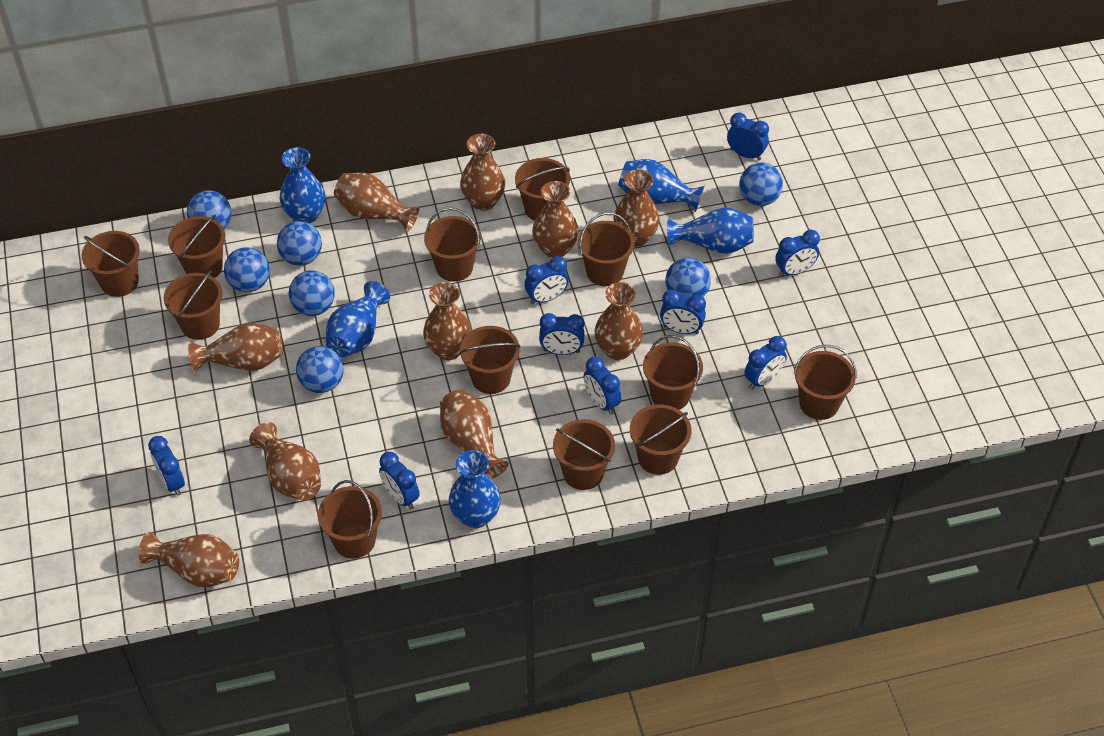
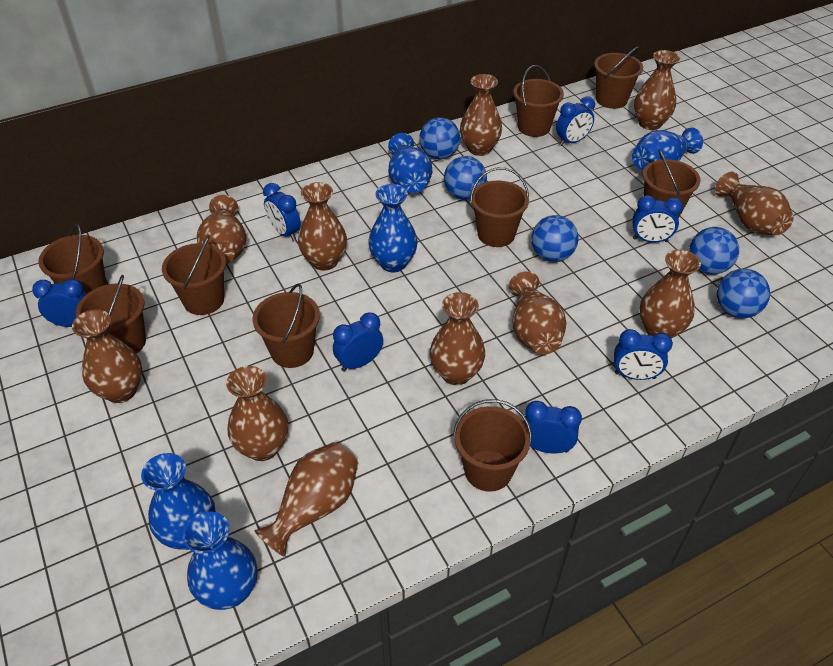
blue ball: 7 -> 5
blue clock: 9 -> 7
brown bucket: 12 -> 9
brown vase: 10 -> 11

